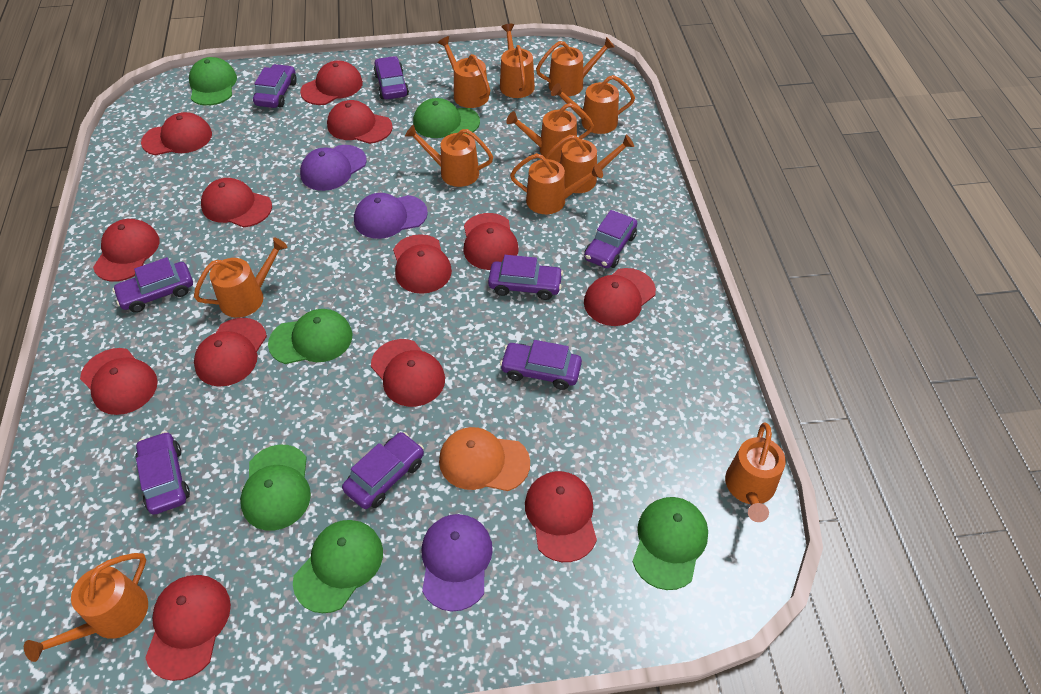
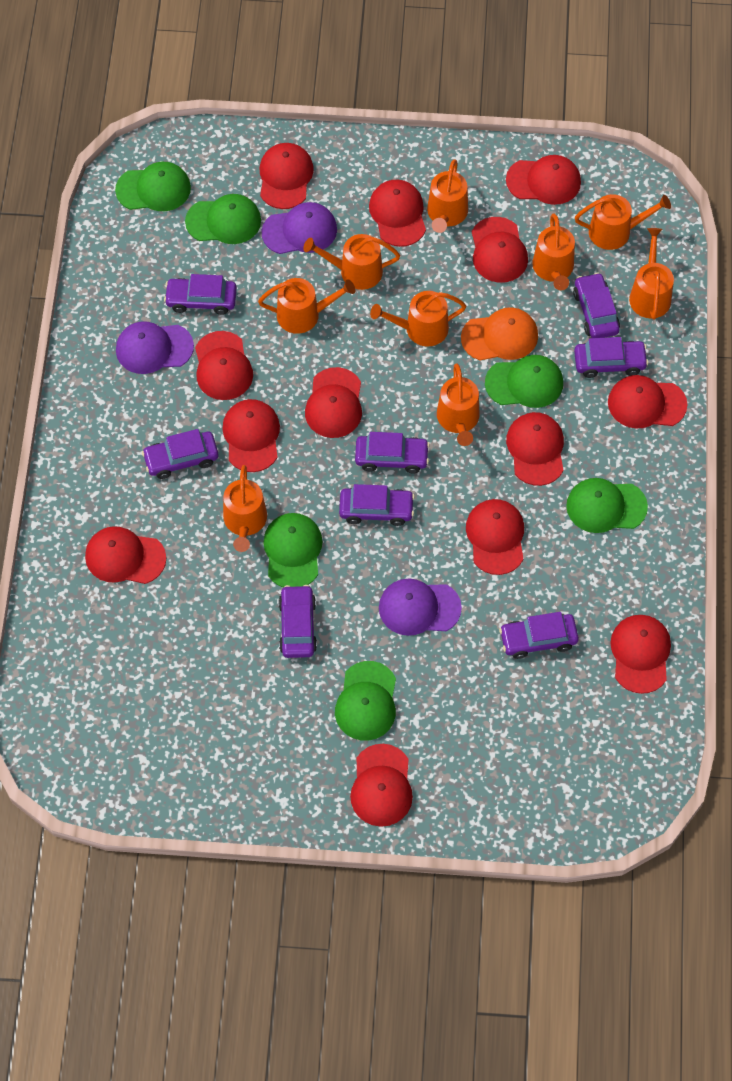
orange watering can: 11 -> 9

